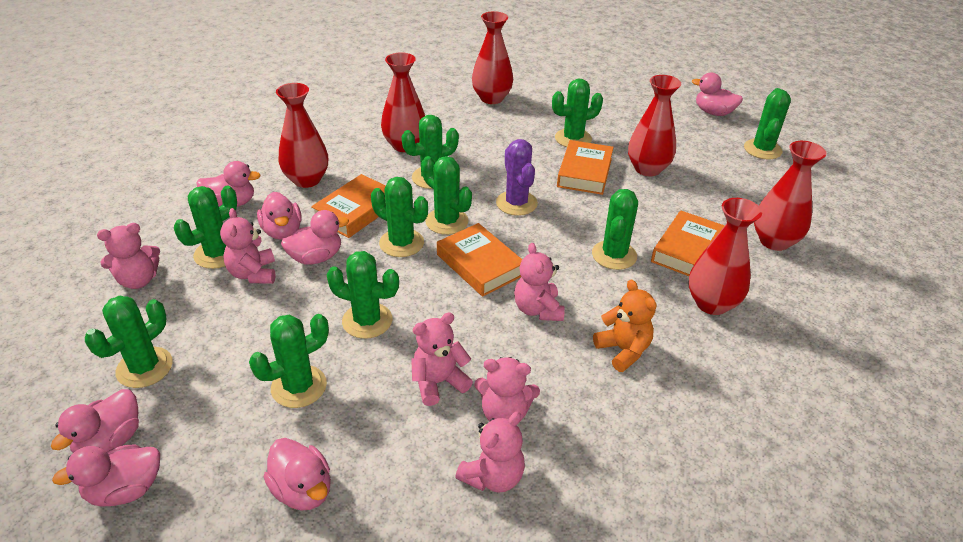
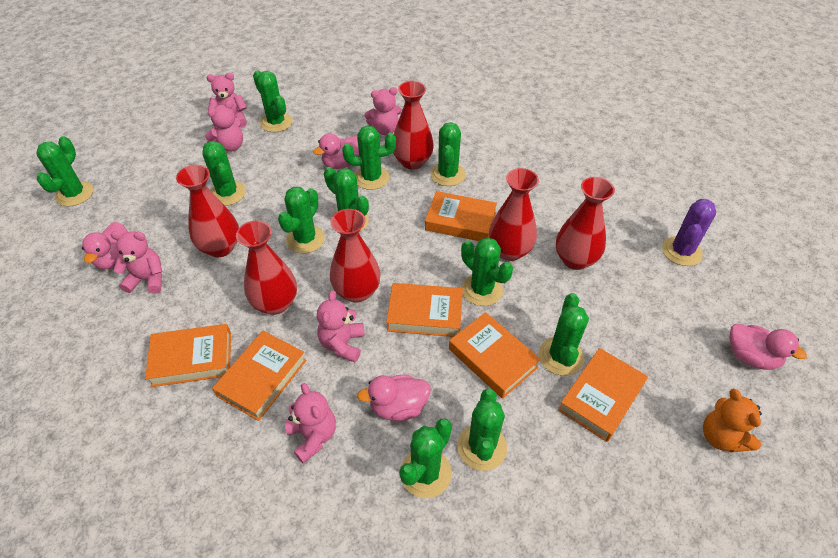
green cactus: 10 -> 11
orange book: 4 -> 6
pink duck: 7 -> 4

